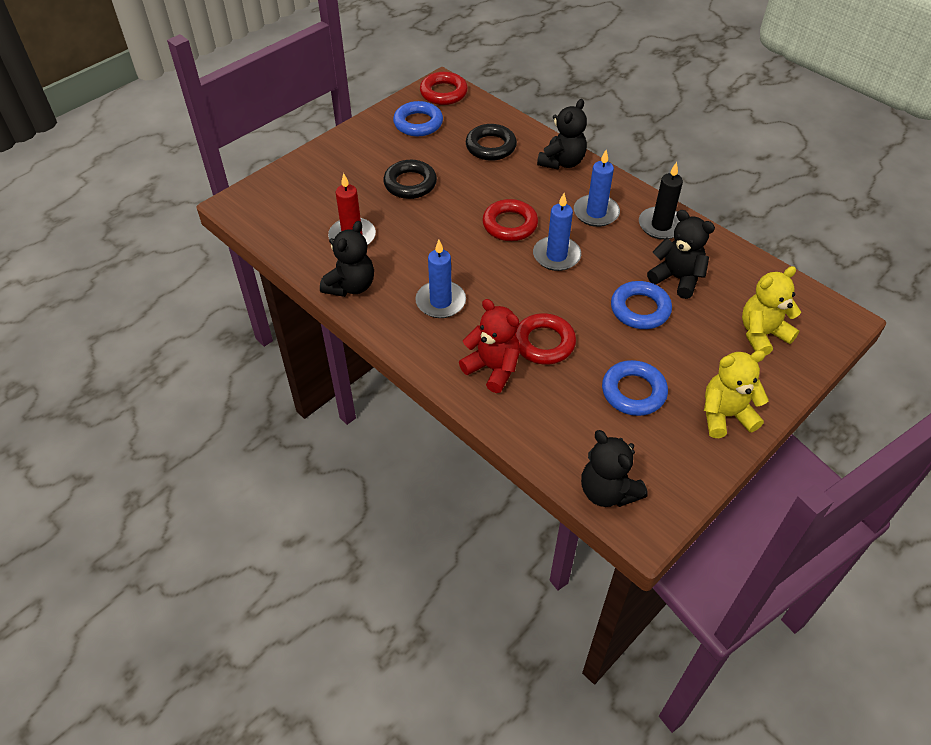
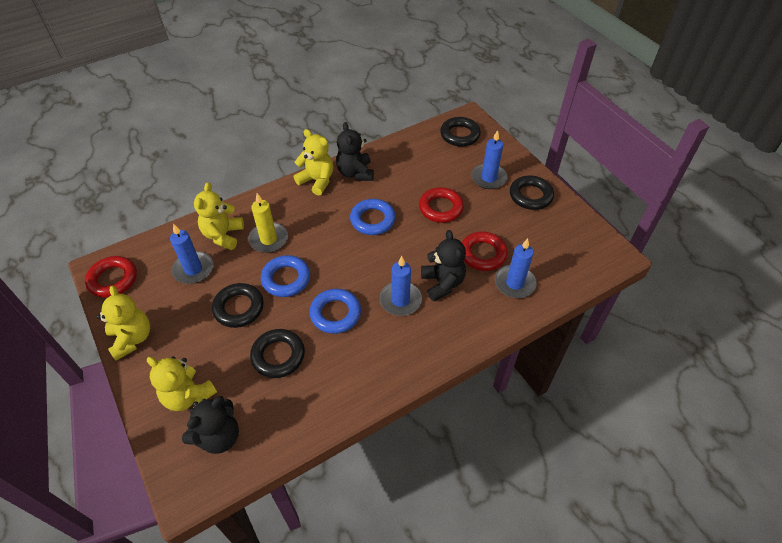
black candle: 1 -> 0
black ring: 2 -> 4
black teddy bear: 4 -> 3
blue candle: 3 -> 4
red candle: 1 -> 0
red teddy bear: 1 -> 0
yellow candle: 0 -> 1
yellow teddy bear: 2 -> 4

